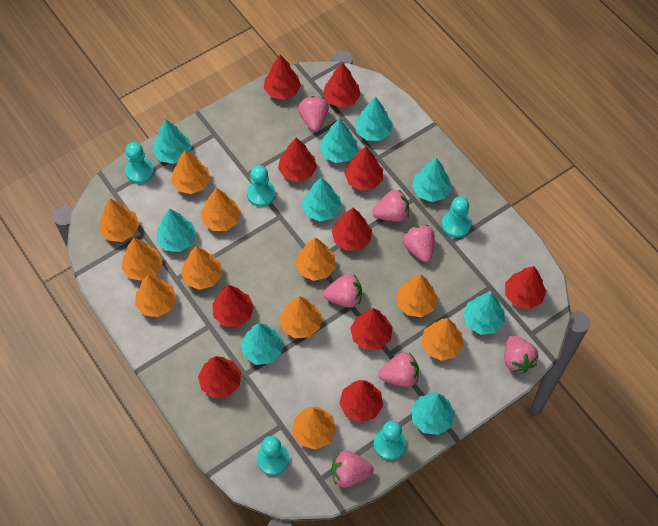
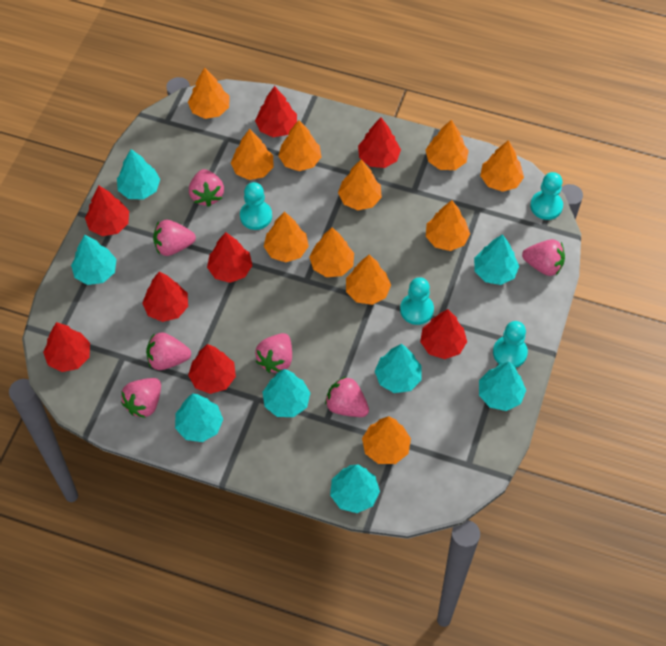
red tree: 10 -> 8
turquoise pawn: 5 -> 4
turquoise tree: 9 -> 8

